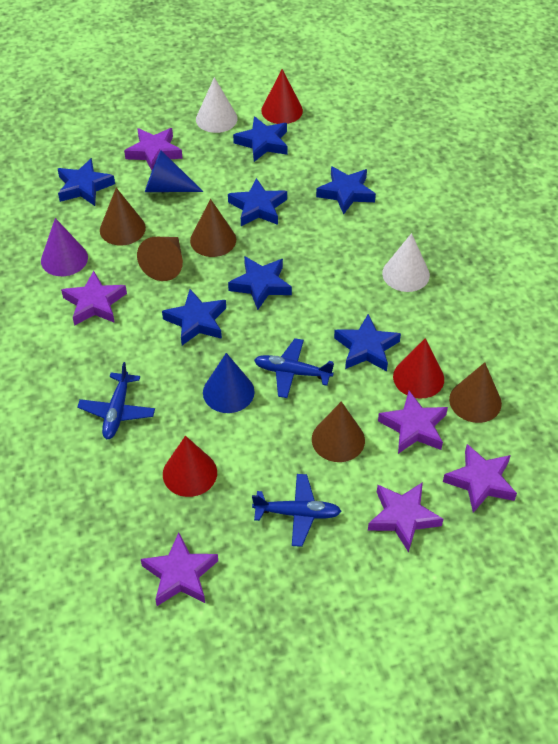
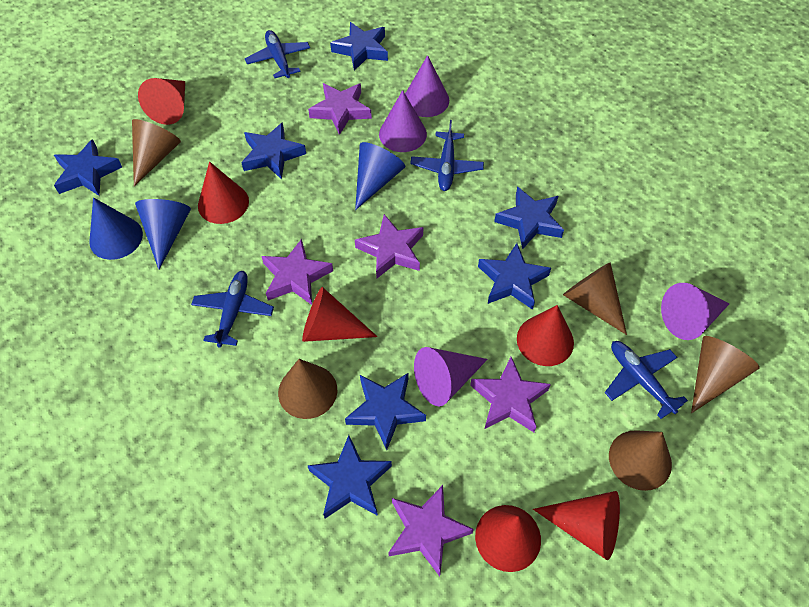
blue cone: 2 -> 3
blue plane: 3 -> 4
purple cone: 1 -> 4
purple star: 6 -> 5
red cone: 3 -> 6
white cone: 2 -> 0

